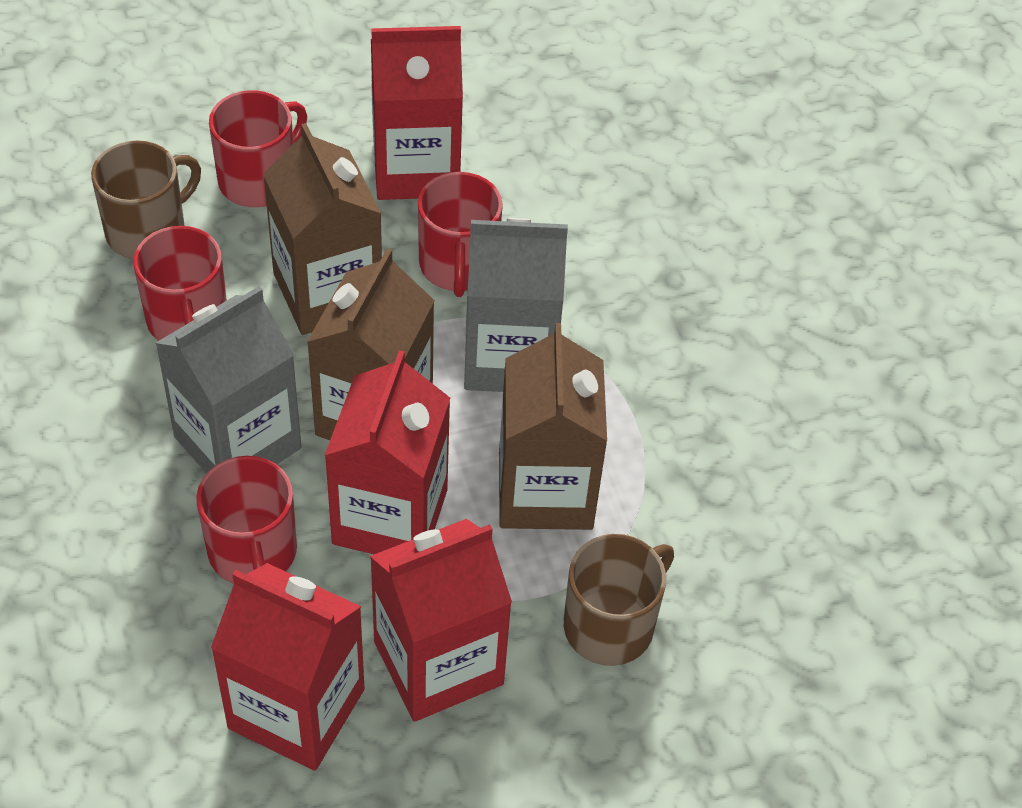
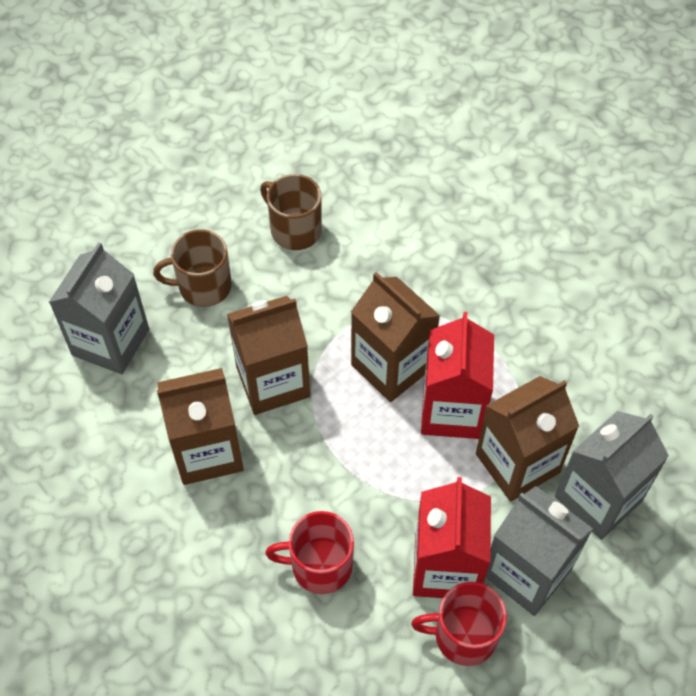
brown carton: 3 -> 4
grey carton: 2 -> 3
red carton: 4 -> 2
red mug: 4 -> 2

